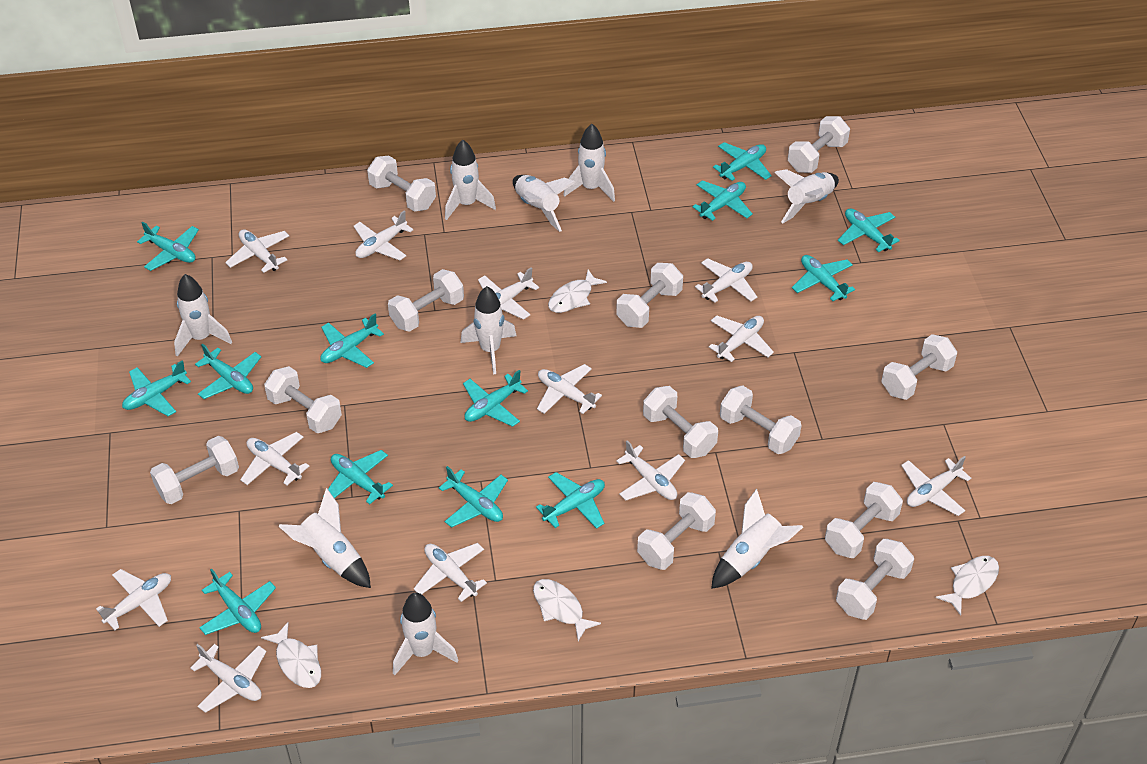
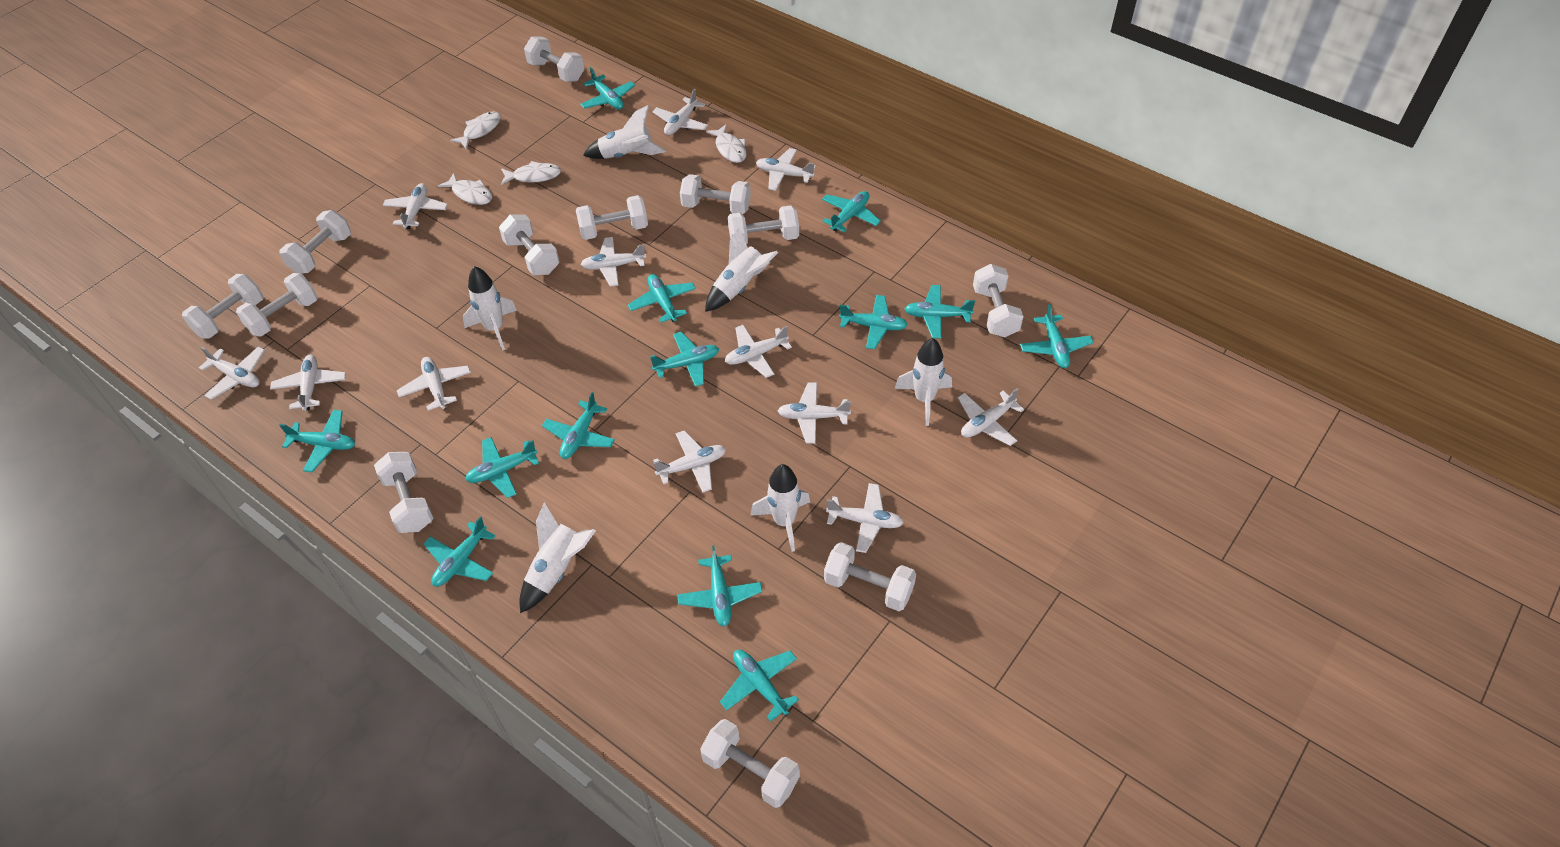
white rocket: 9 -> 6

